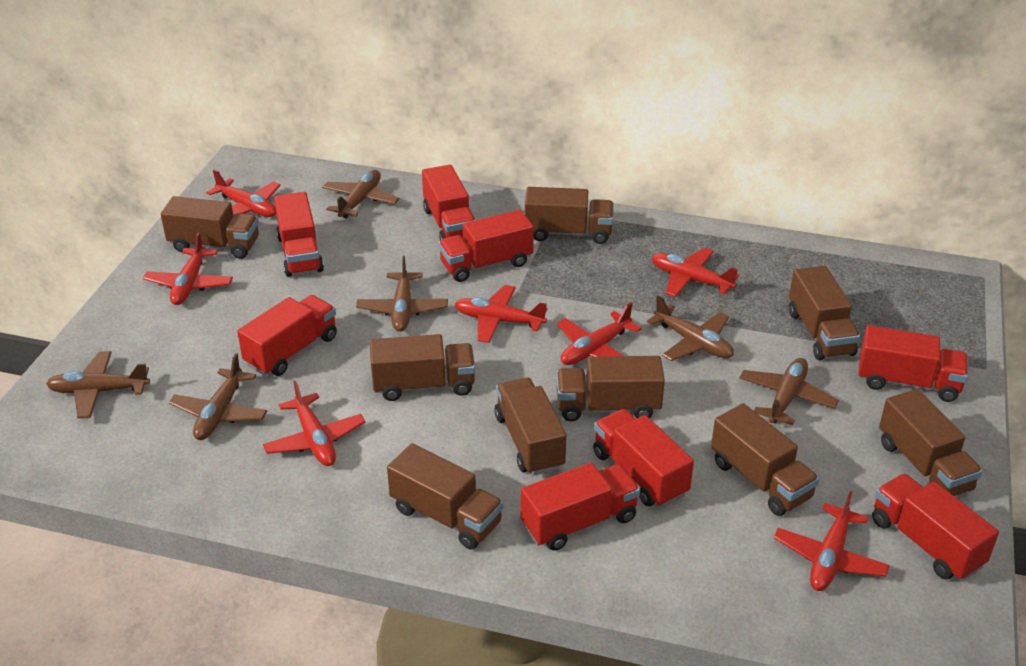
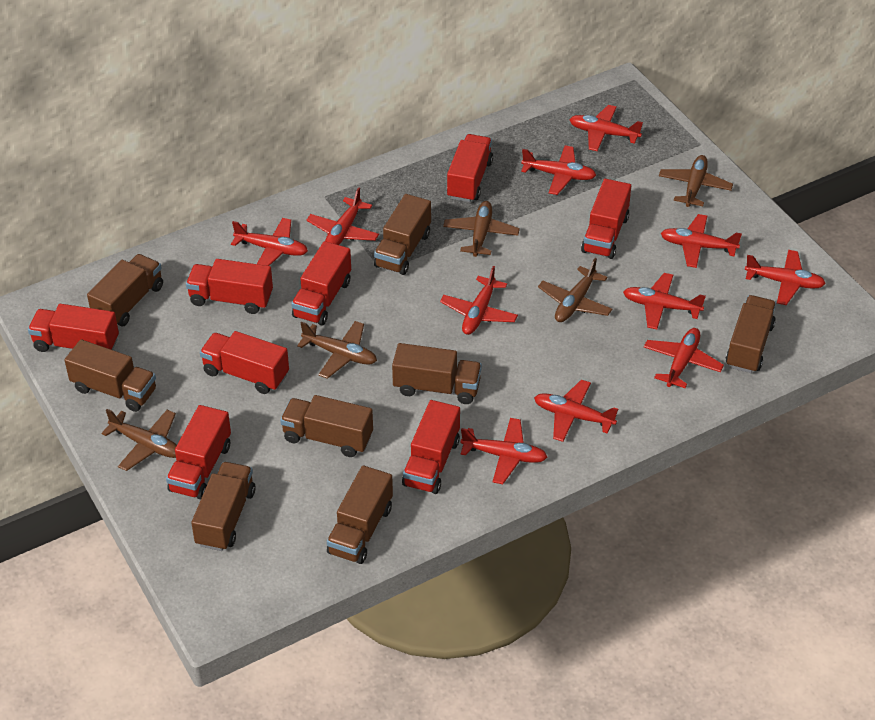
brown plane: 6 -> 5
brown truck: 9 -> 8
red plane: 7 -> 11

